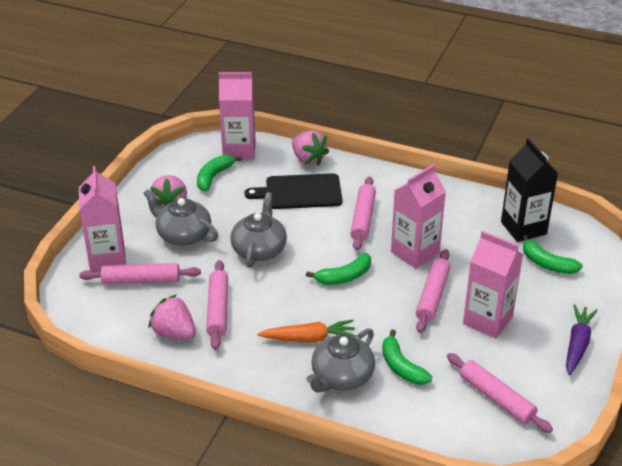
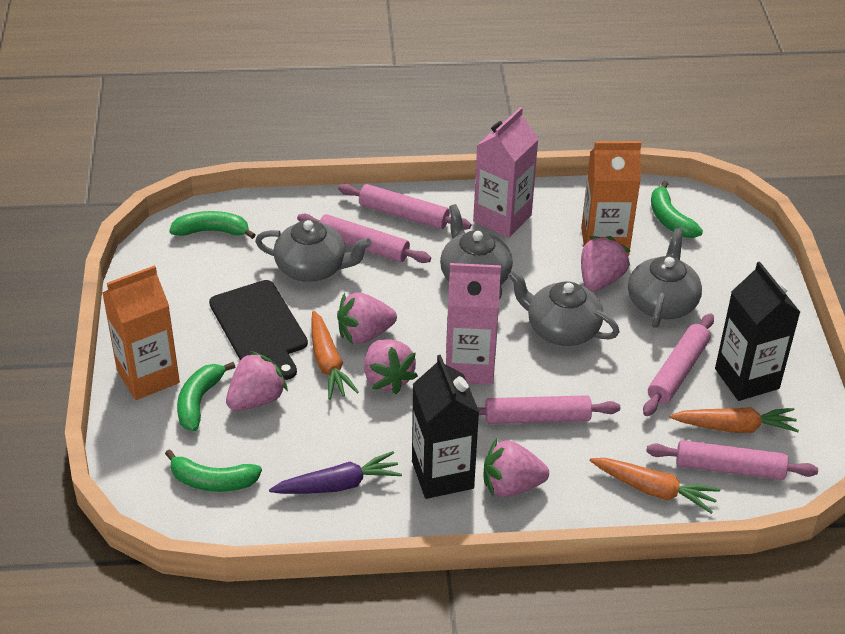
black carton: 1 -> 2
grey teapot: 3 -> 4
orange carrot: 1 -> 3
orange carton: 0 -> 2
pink carton: 4 -> 2
pink strawberry: 3 -> 5

